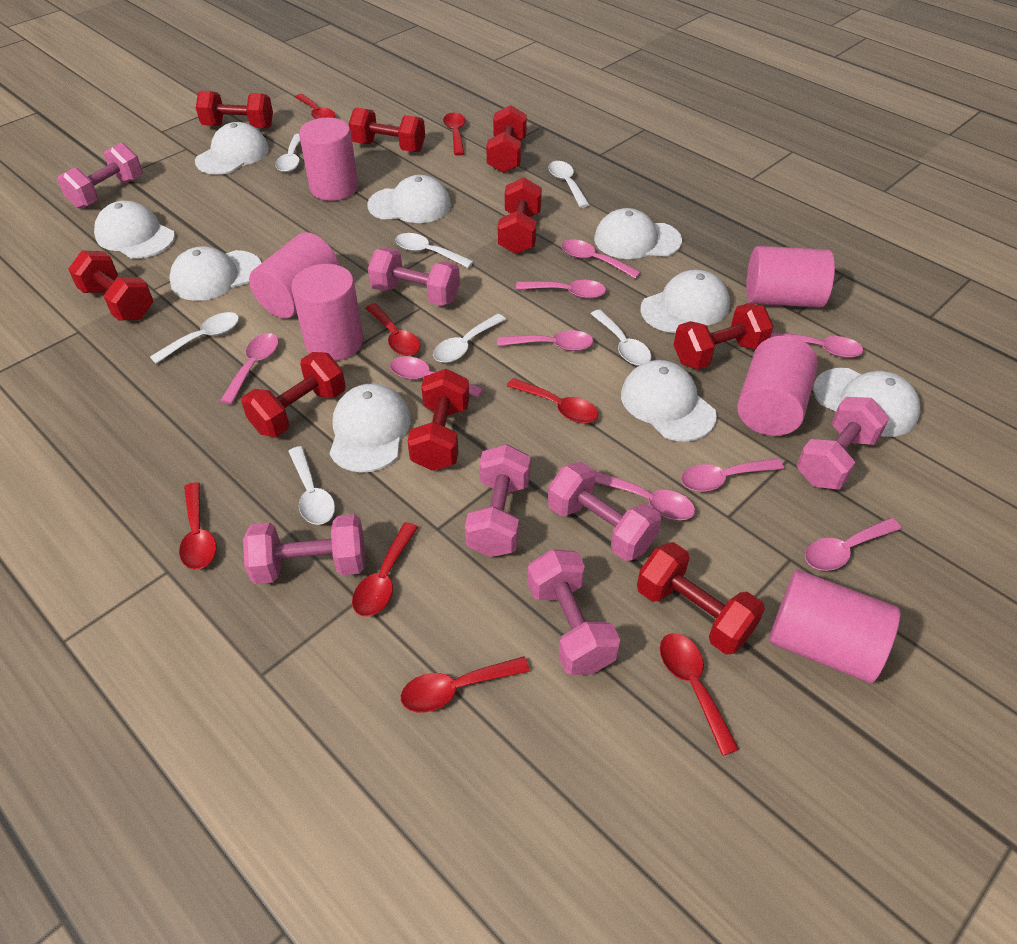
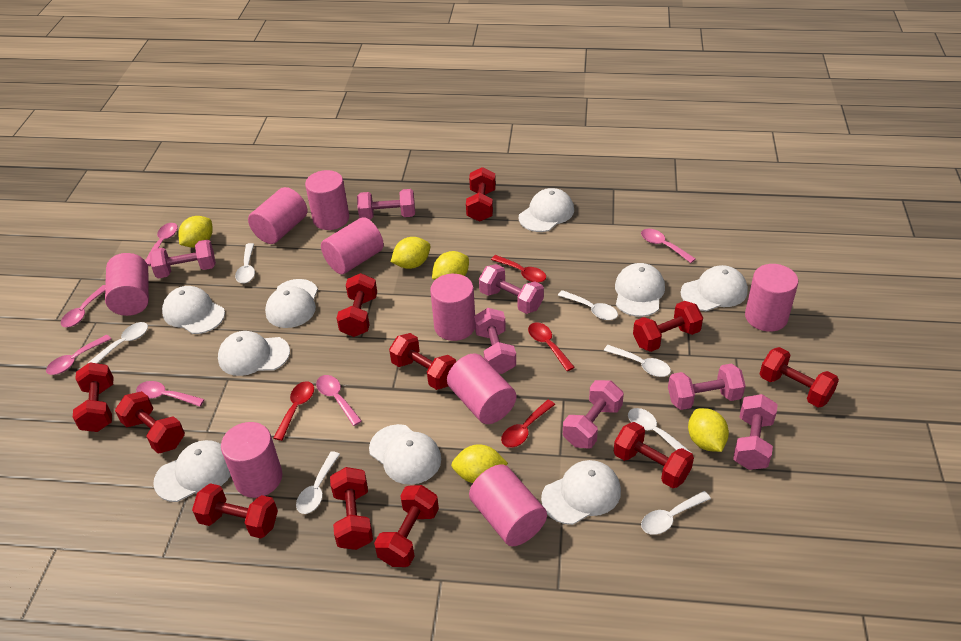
pink cylinder: 6 -> 9
pink spoon: 9 -> 6
red dumbbell: 9 -> 11
red spoon: 8 -> 4
yellow lemon: 0 -> 5

